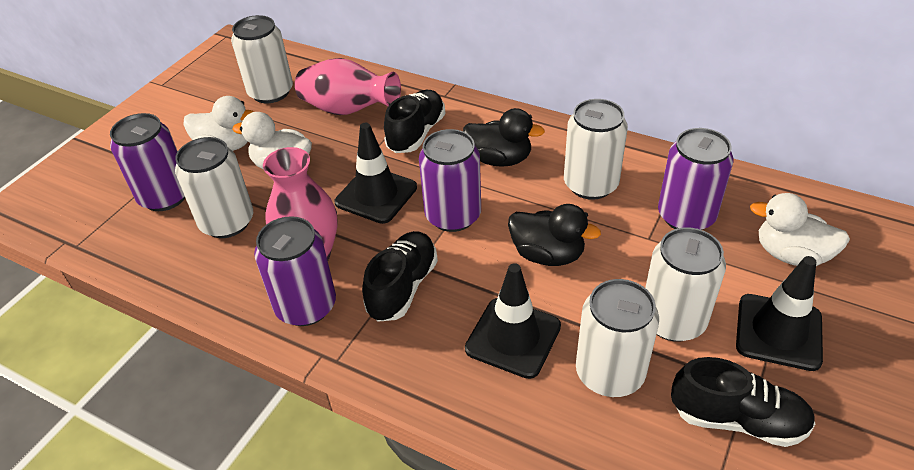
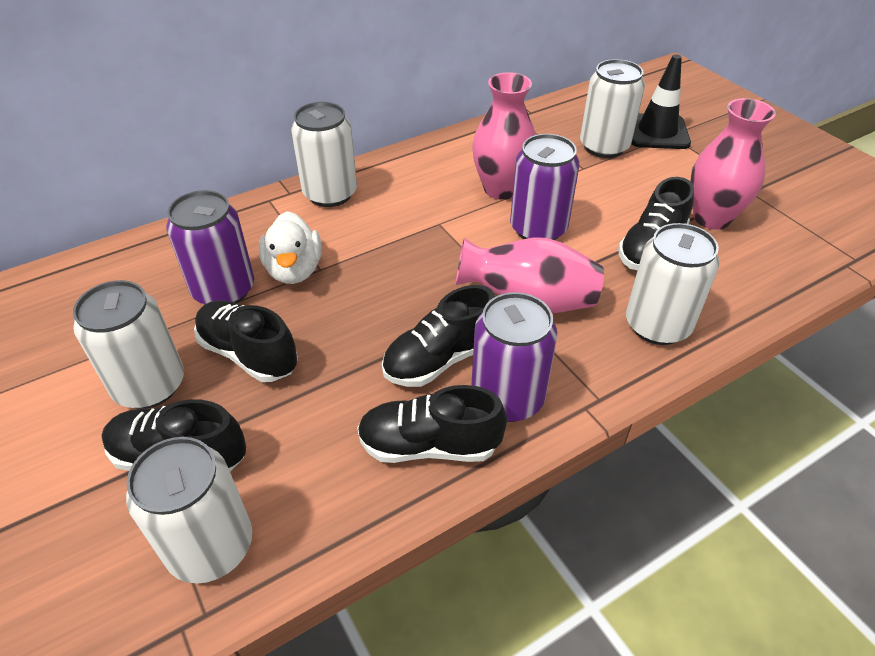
black duck: 2 -> 0
black shoe: 3 -> 5
black traffic cone: 3 -> 1
pink vase: 2 -> 3
purple can: 4 -> 3
white duck: 3 -> 1

